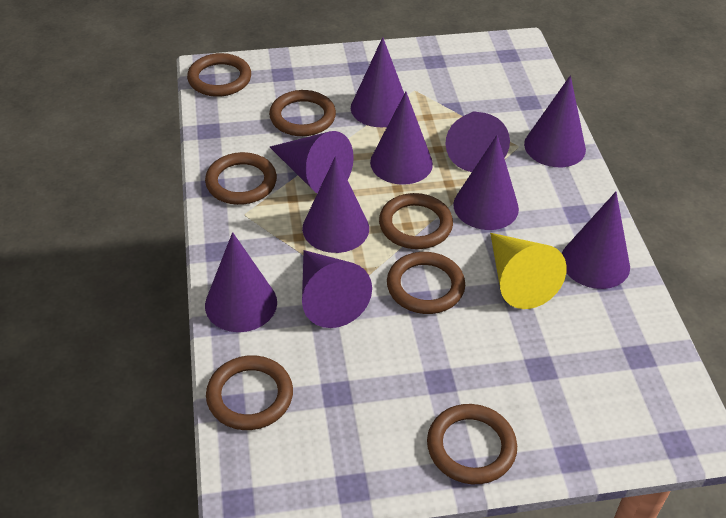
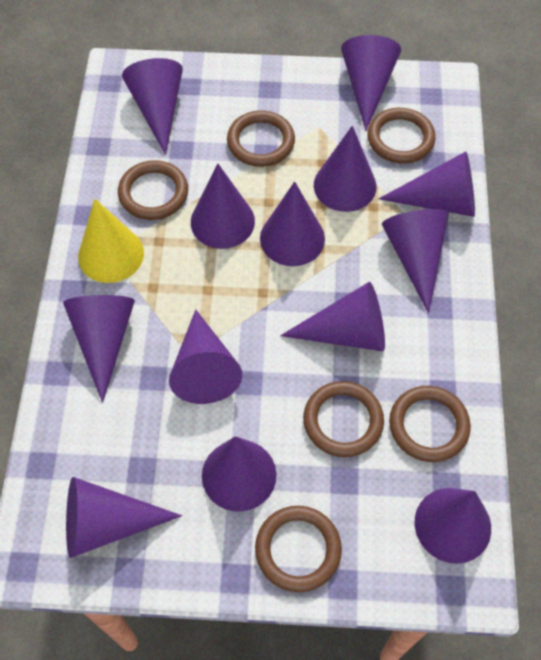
brown ring: 7 -> 6
purple cone: 10 -> 13

